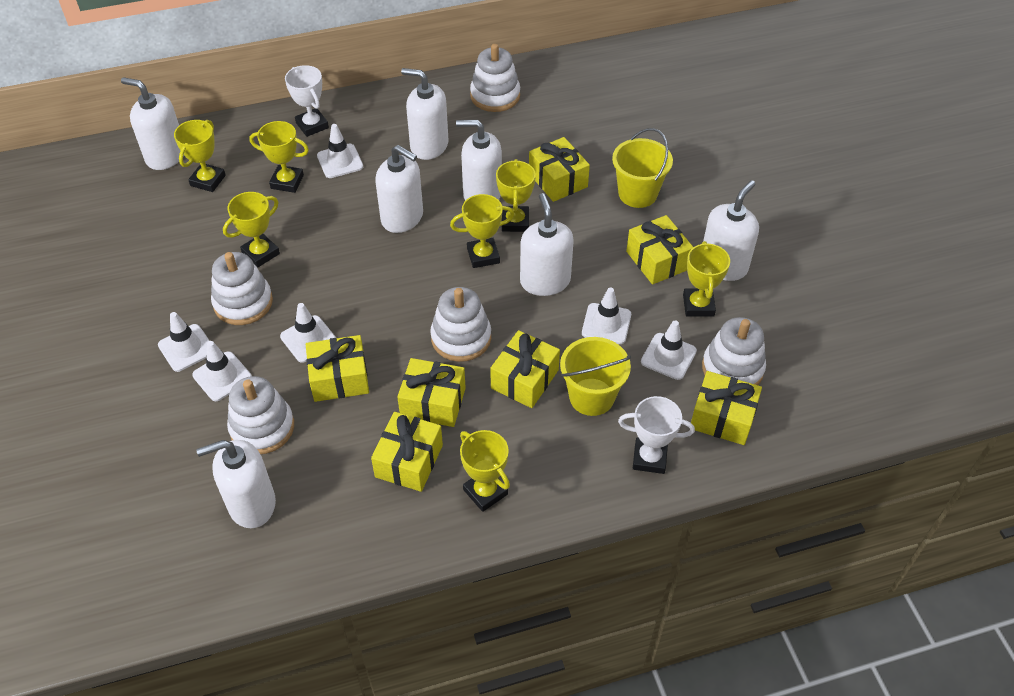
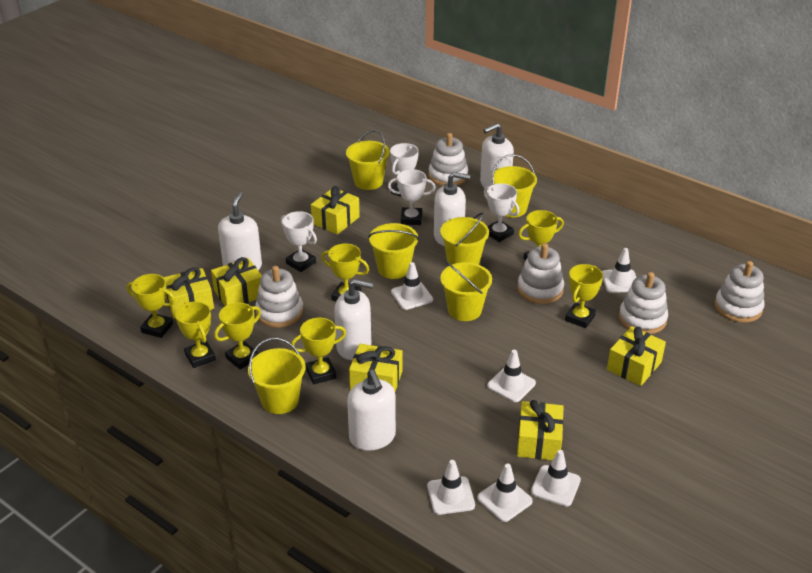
white soap dispenser: 7 -> 5
white trophy: 2 -> 4
yellow bucket: 2 -> 6
yellow gift: 7 -> 6

